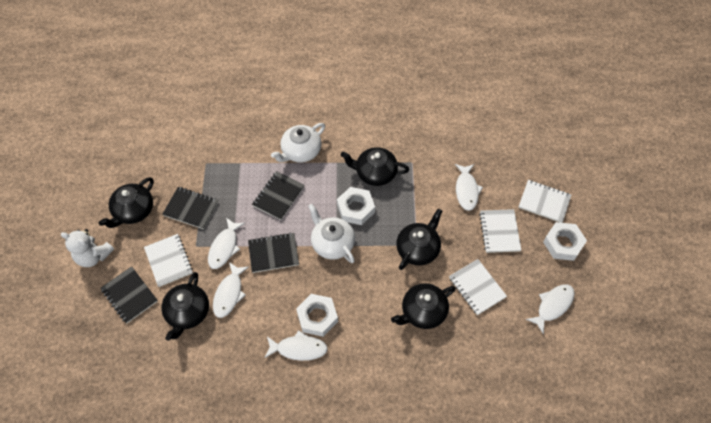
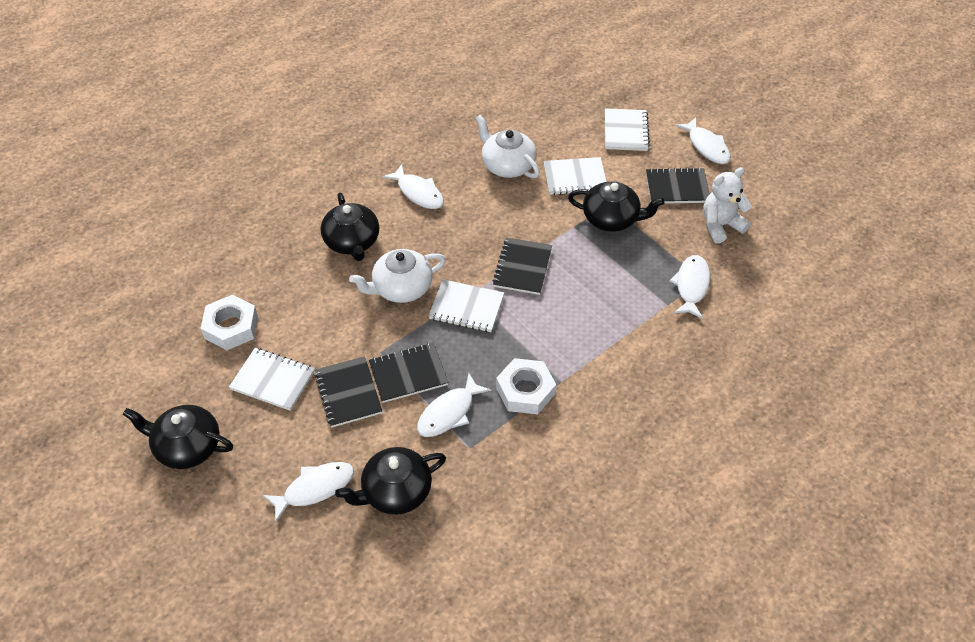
black teapot: 5 -> 4
white nut: 3 -> 2

